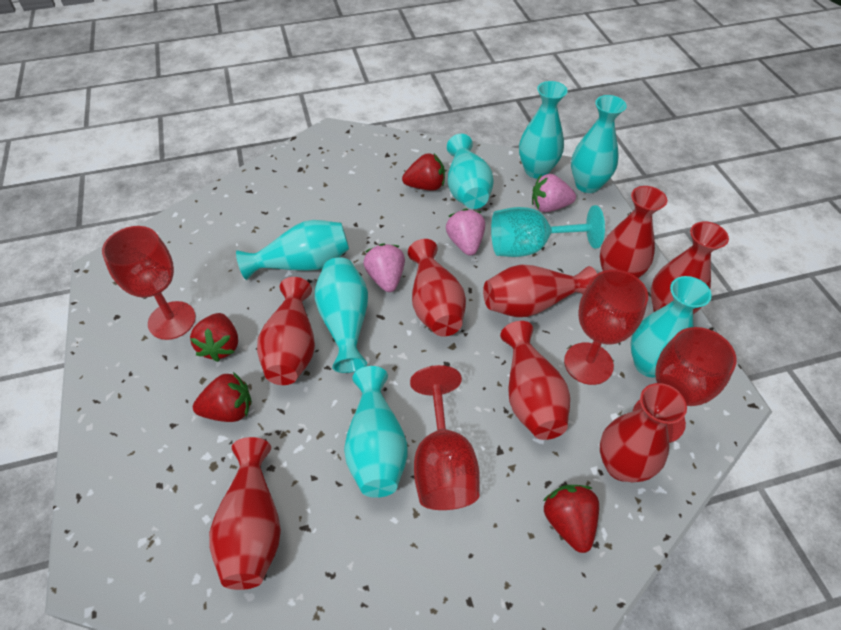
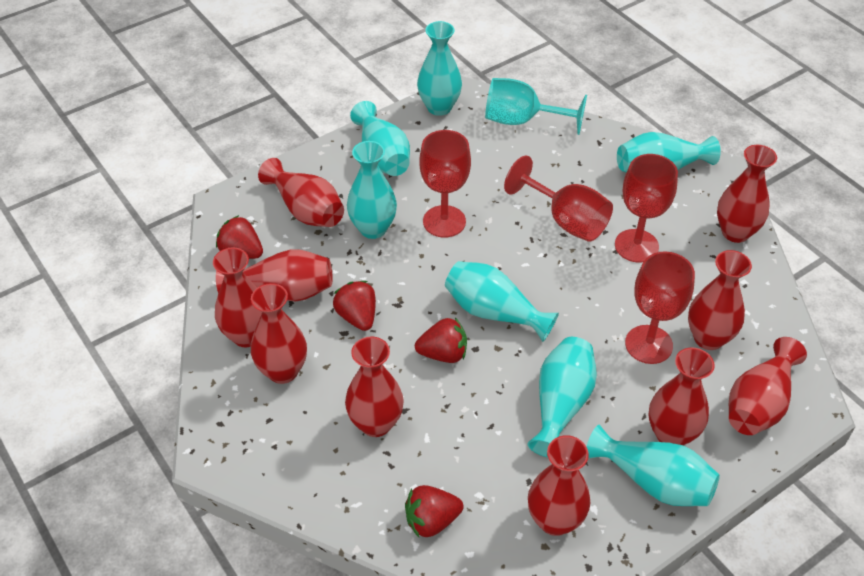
pink strawberry: 3 -> 0
red vase: 8 -> 10

